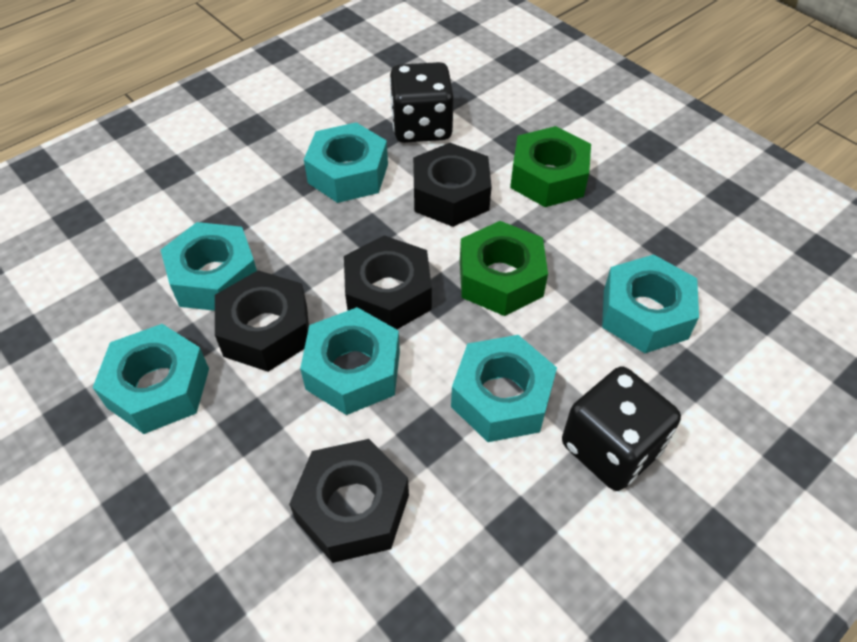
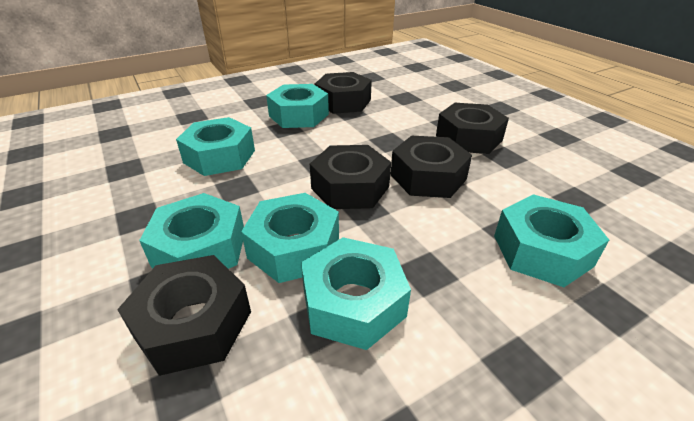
black dice: 2 -> 0
black nut: 4 -> 5
green nut: 2 -> 0

